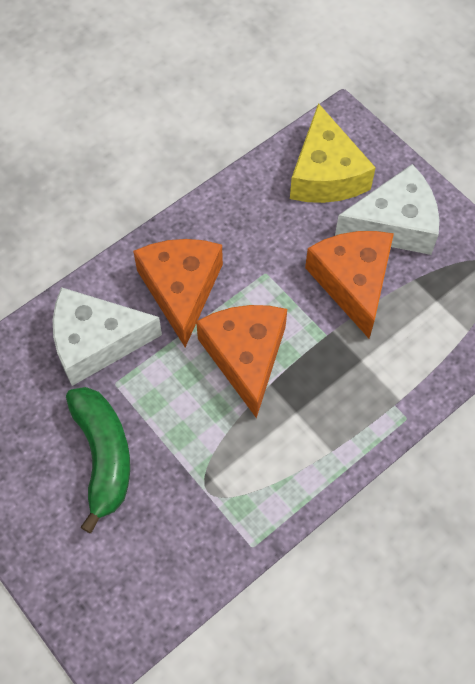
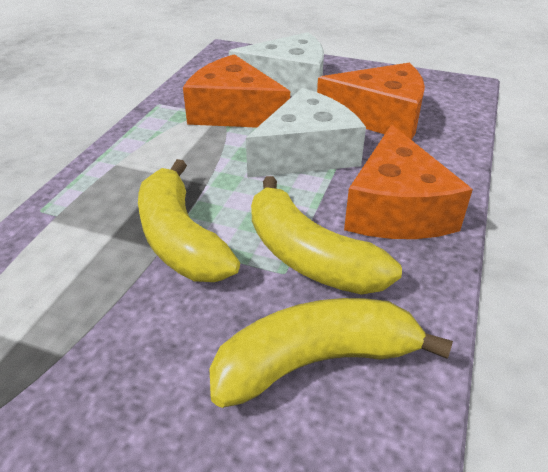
green banana: 1 -> 0
yellow banana: 0 -> 3
yellow cheese: 1 -> 0

